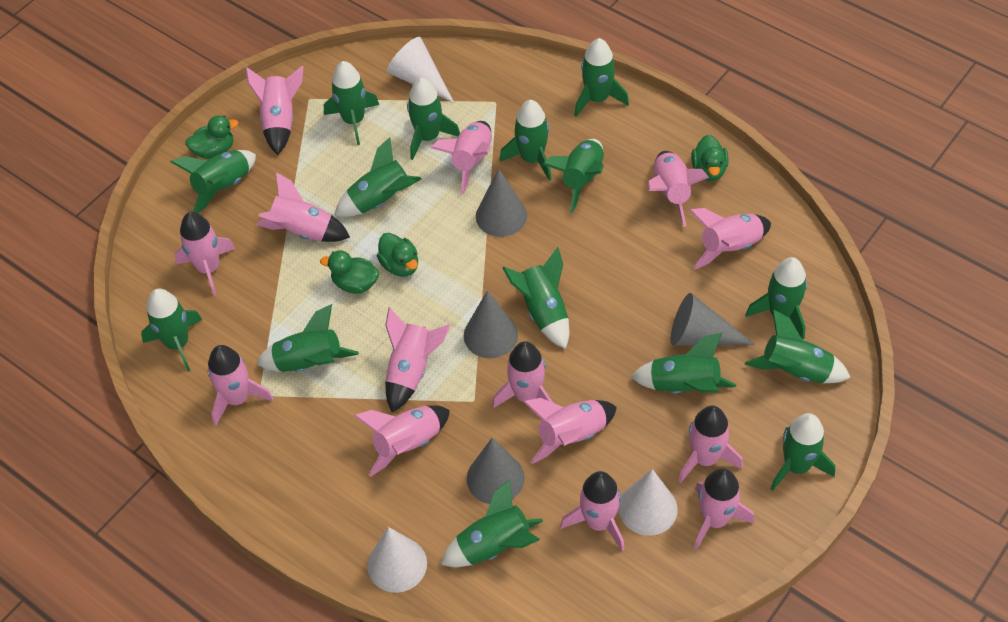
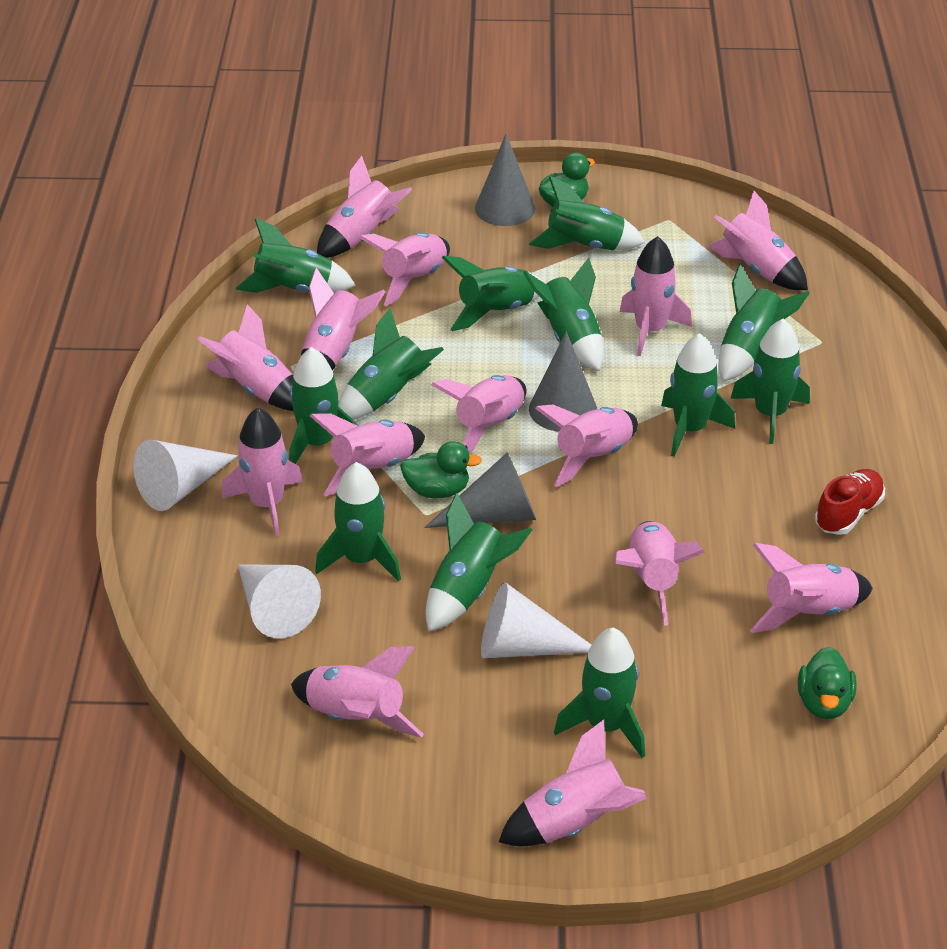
green duck: 4 -> 3
green rocket: 15 -> 12
grey cone: 4 -> 3
red shoe: 0 -> 1

